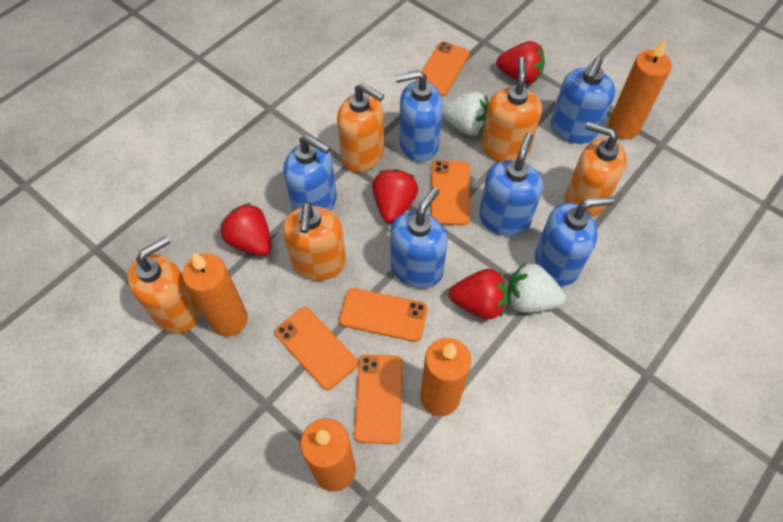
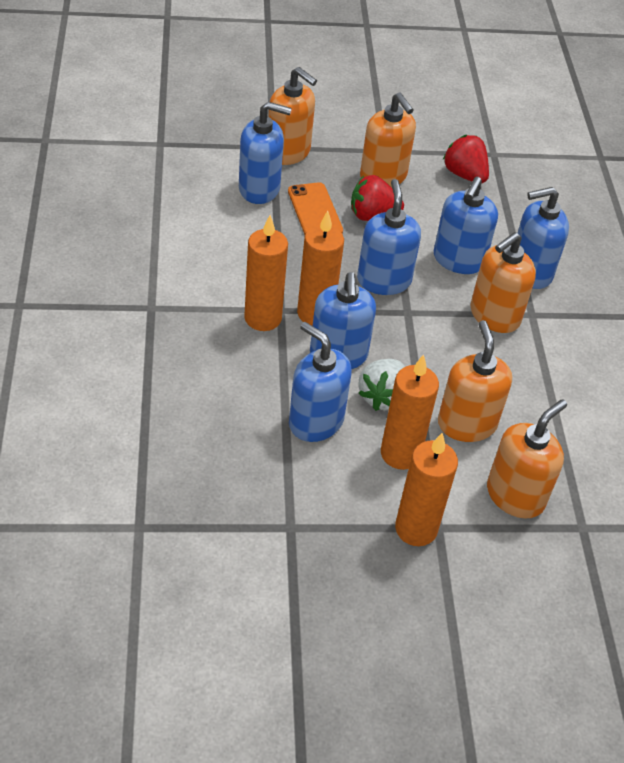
orange phone: 5 -> 1
red strawberry: 4 -> 2
white strawberry: 2 -> 1

